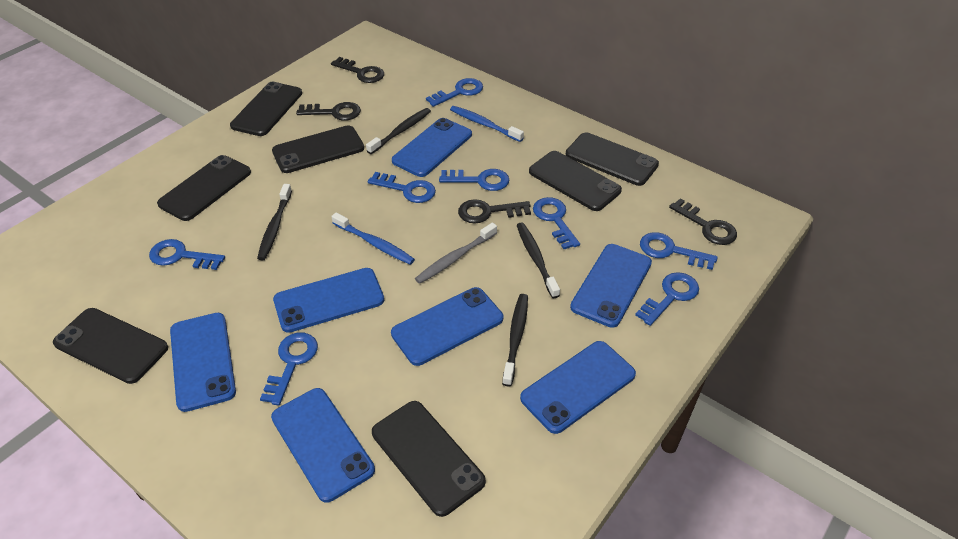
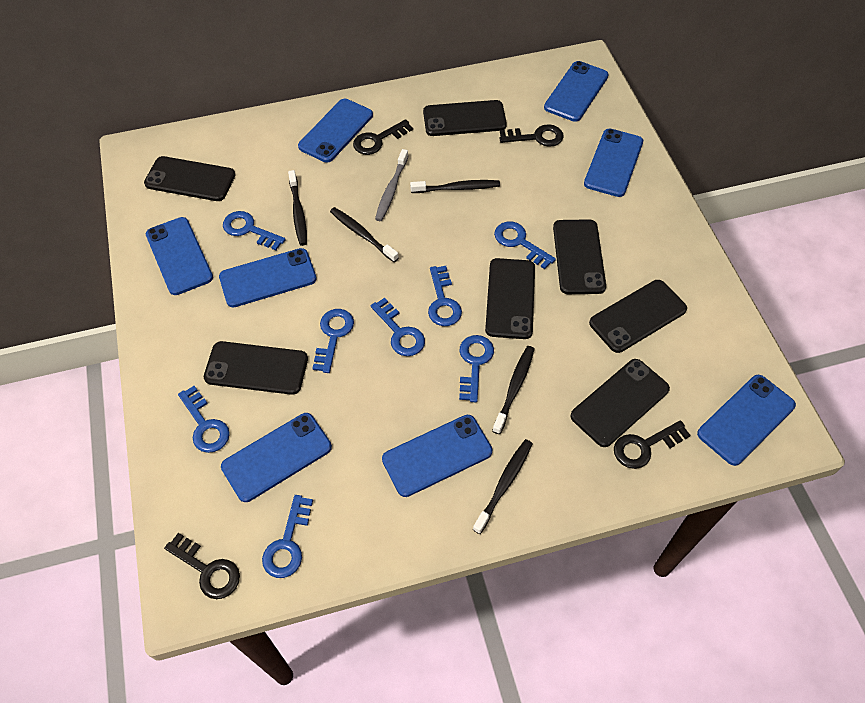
black toothbrush: 4 -> 5
blue phone: 7 -> 8
blue toothbrush: 2 -> 0

